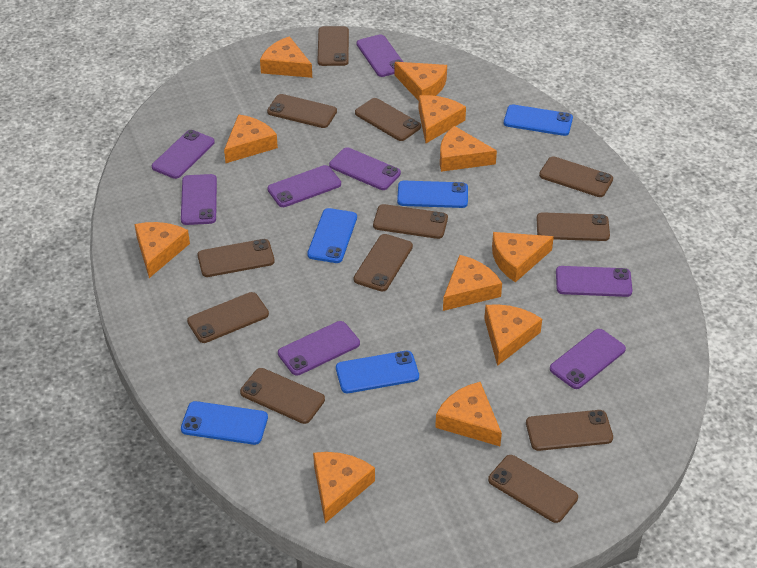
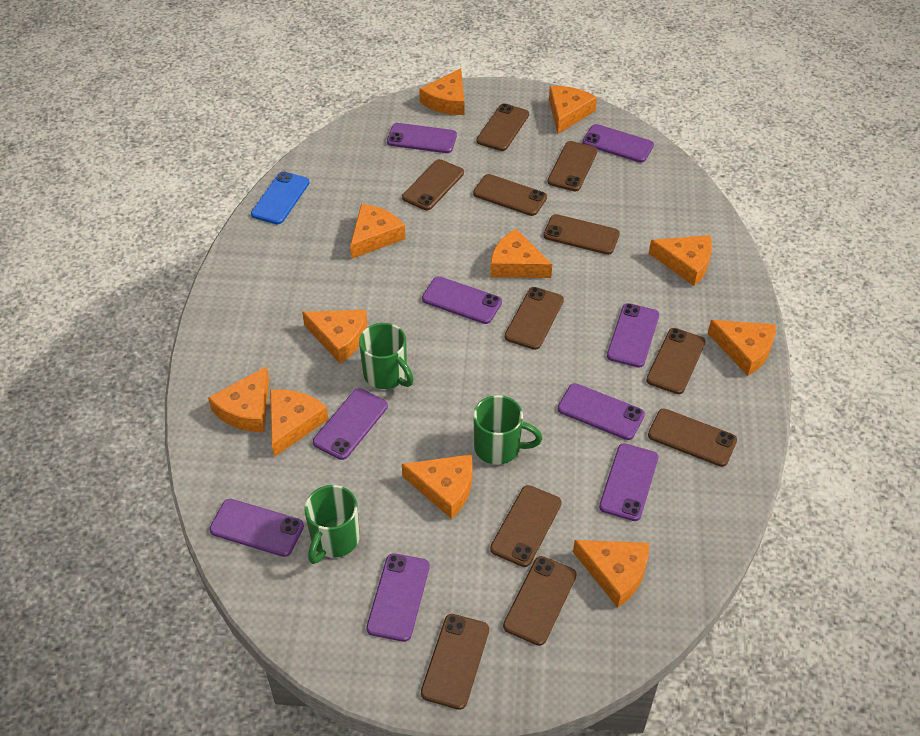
blue phone: 5 -> 1
brown phone: 12 -> 11
green mug: 0 -> 3
purple phone: 8 -> 9

